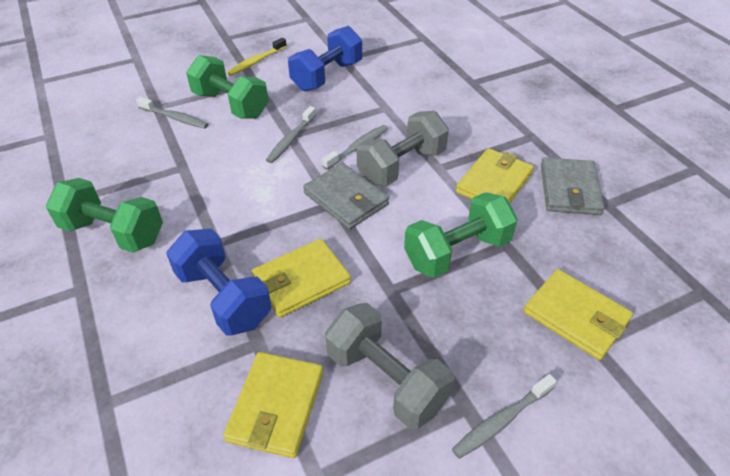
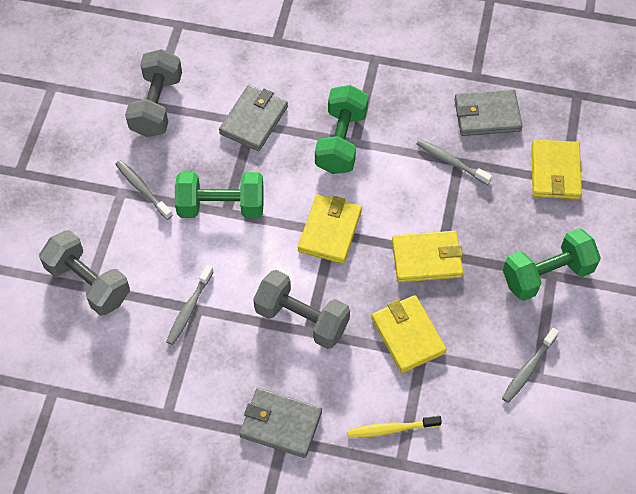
blue dumbbell: 2 -> 0
grey dumbbell: 2 -> 3
grey wallet: 2 -> 3

